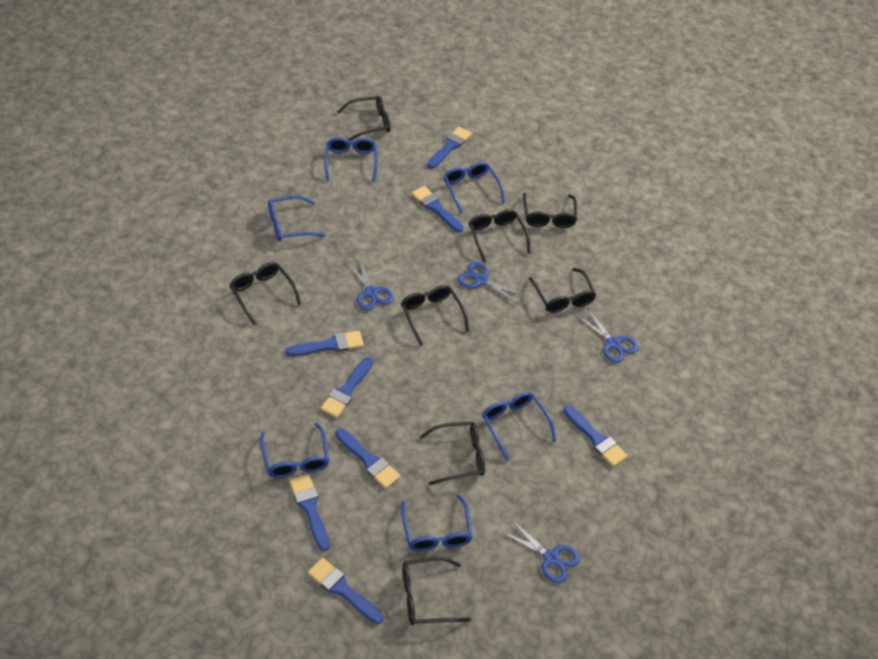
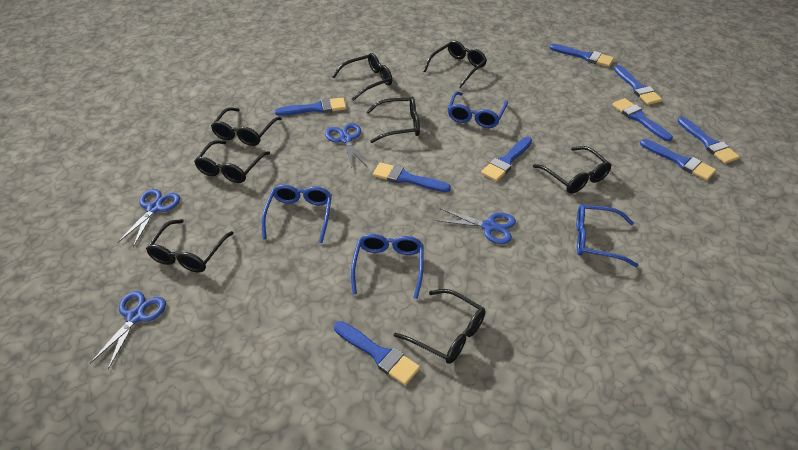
blue brush: 8 -> 9
blue glasses: 6 -> 4

